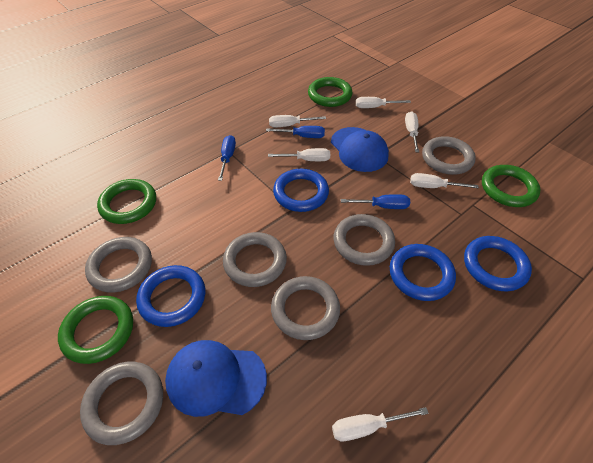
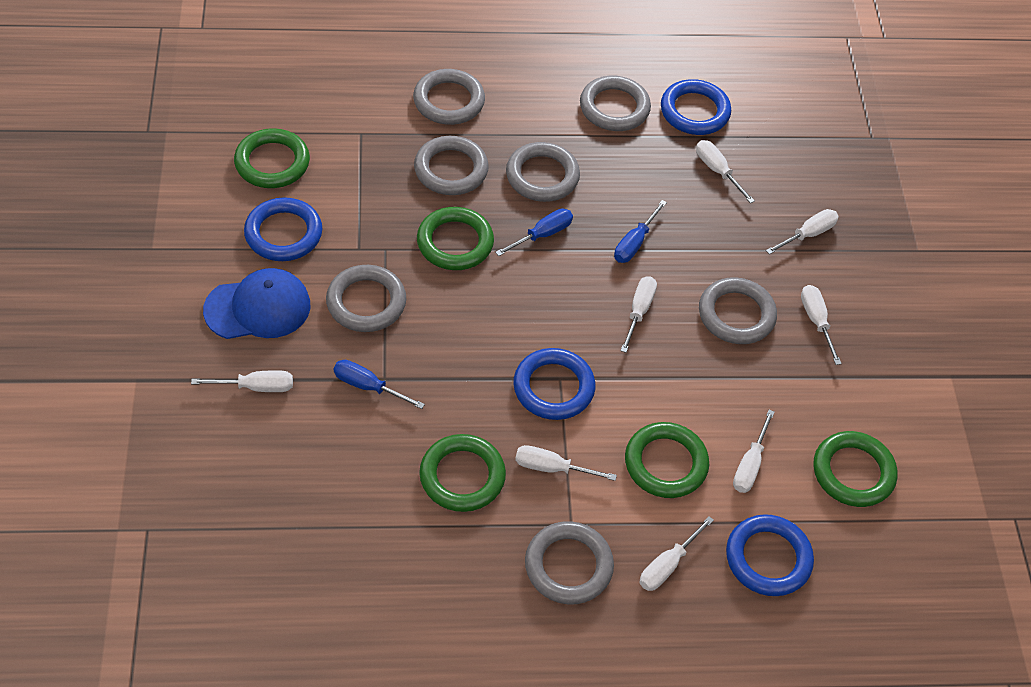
blue cap: 2 -> 1
green ring: 4 -> 5
grey ring: 6 -> 7
white screwdriver: 6 -> 8

